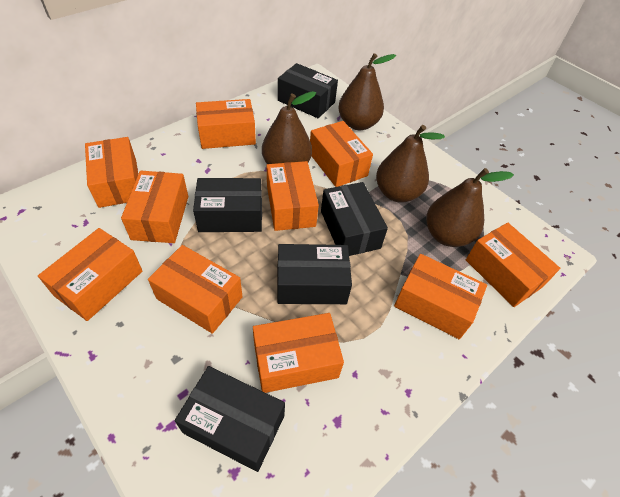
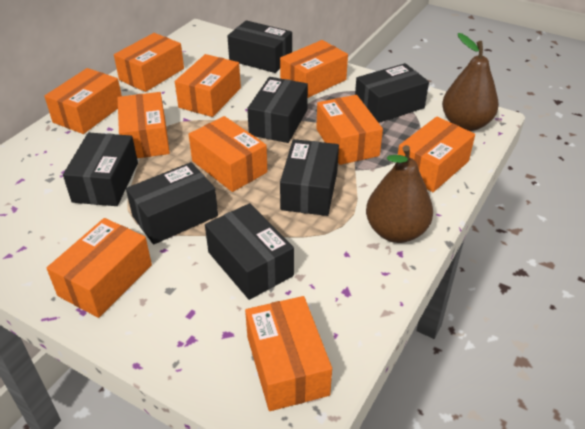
black box: 5 -> 7
brown pear: 4 -> 2

